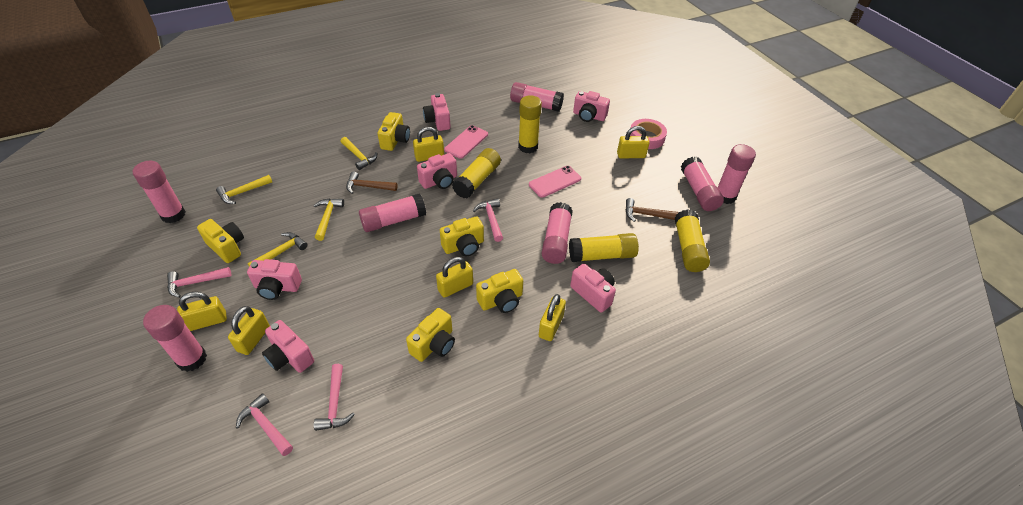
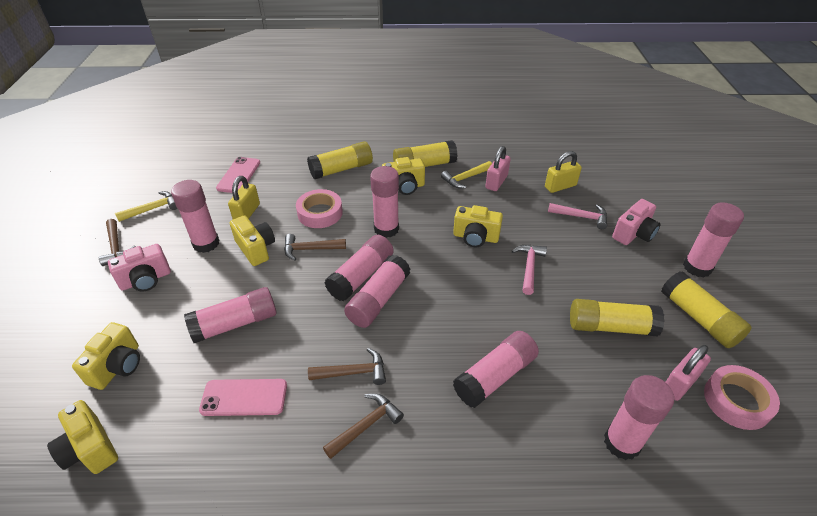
brown hammer: 2 -> 4
pink camera: 6 -> 2
pink glue stick: 7 -> 8
pink hammer: 4 -> 2
pink padlock: 0 -> 2
pink tape: 1 -> 2
yellow hammer: 4 -> 2
yellow padlock: 6 -> 2

